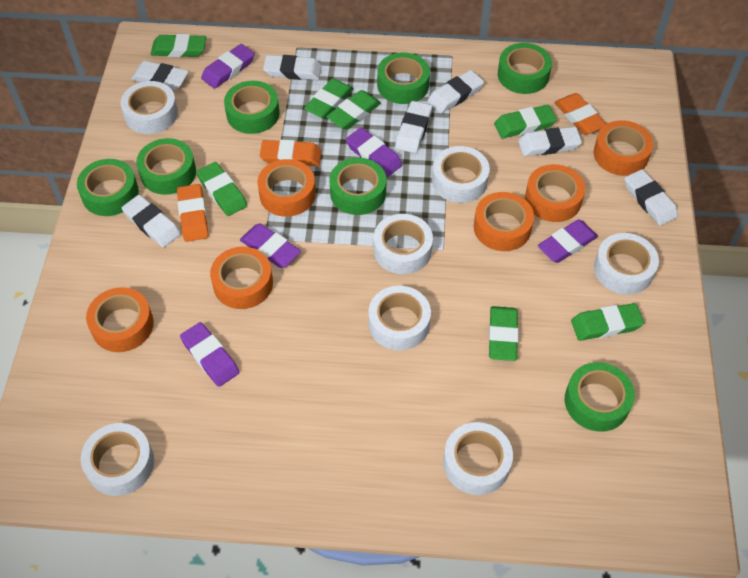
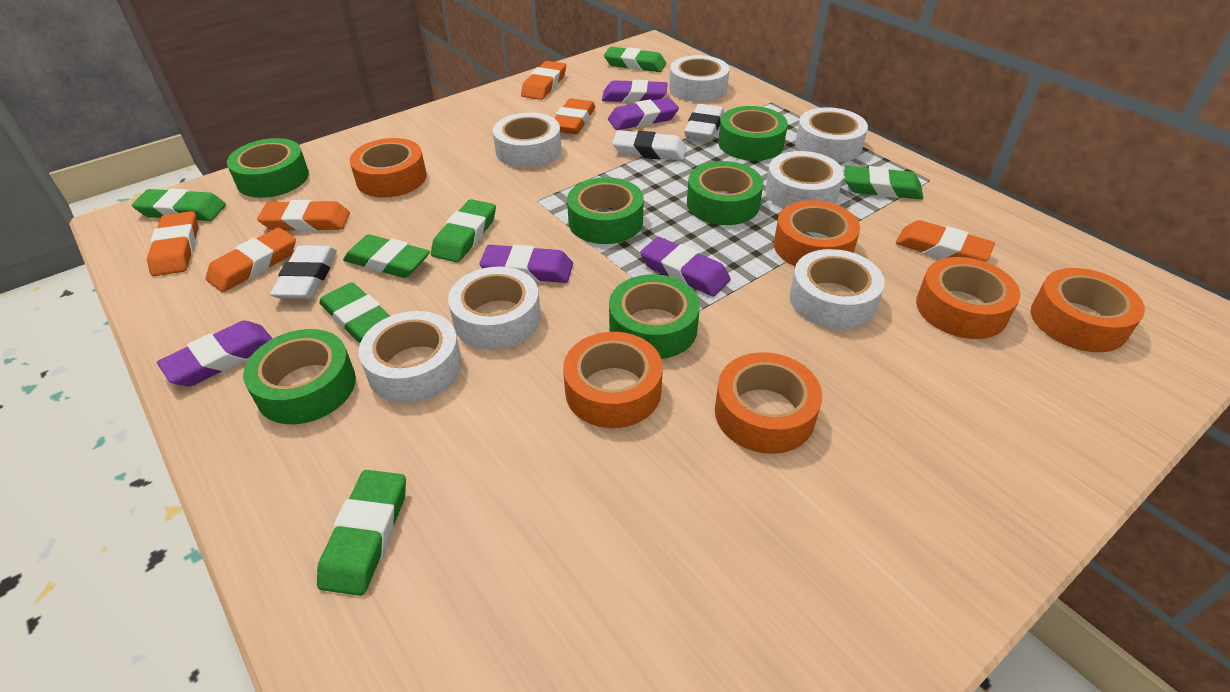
green tape: 7 -> 6
orange eraser: 3 -> 6
white eraser: 7 -> 3

